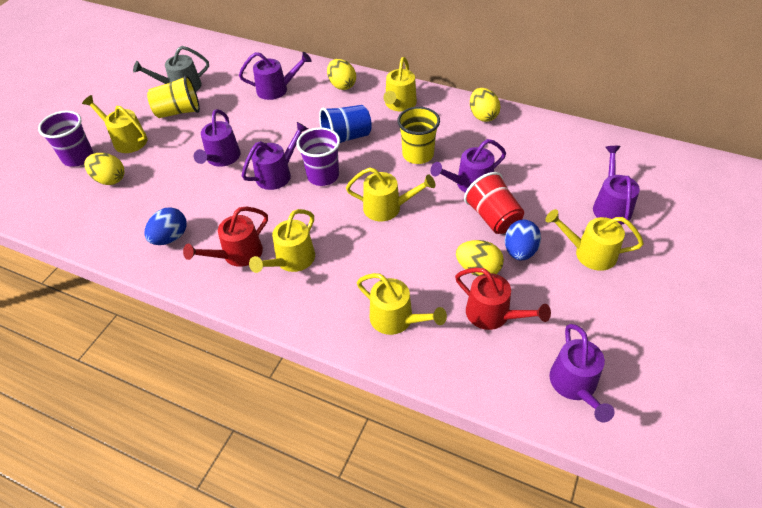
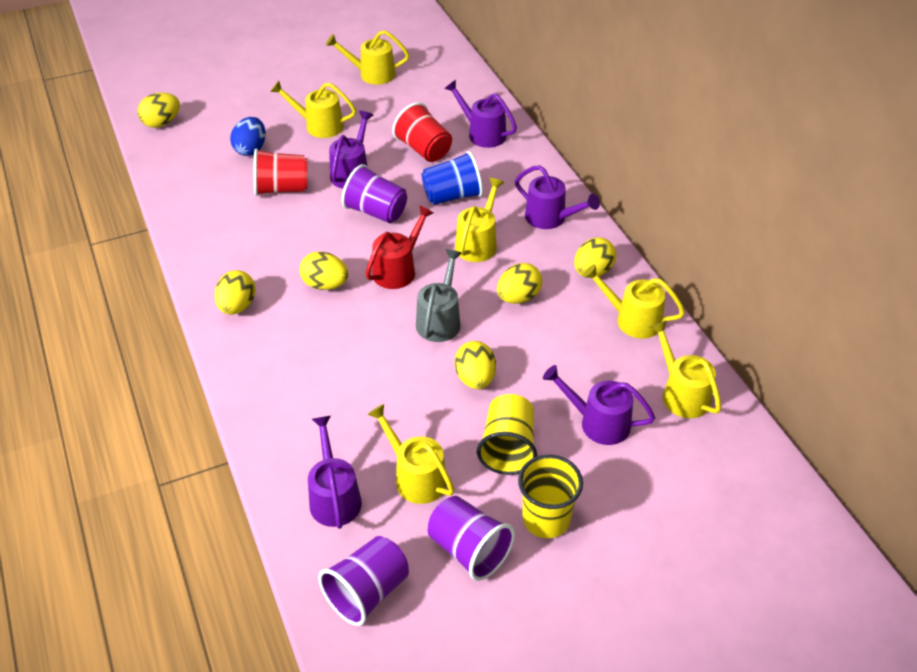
blue egg: 2 -> 1
purple cup: 2 -> 3
purple watering can: 6 -> 5
red cup: 1 -> 2
red watering can: 2 -> 1
yellow egg: 4 -> 6

